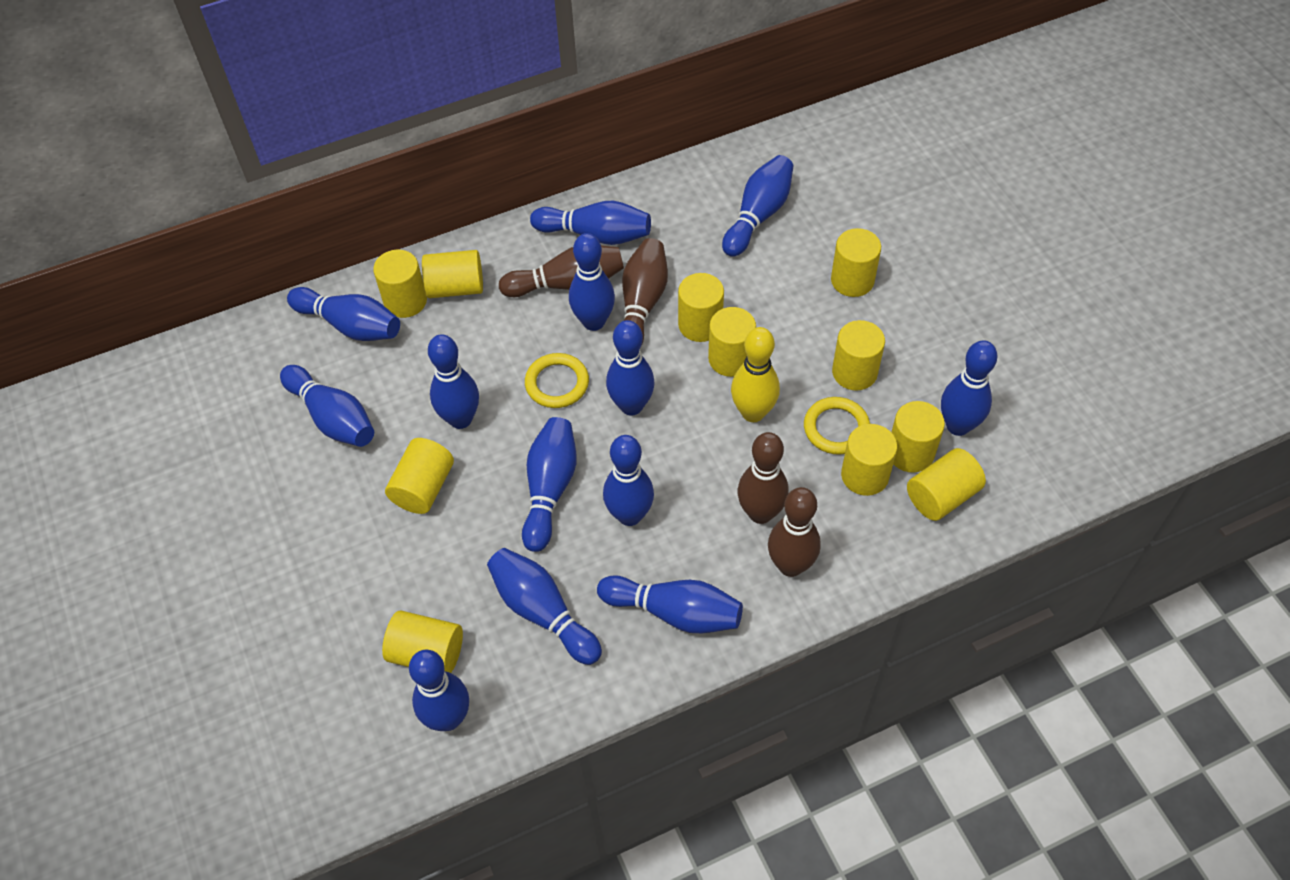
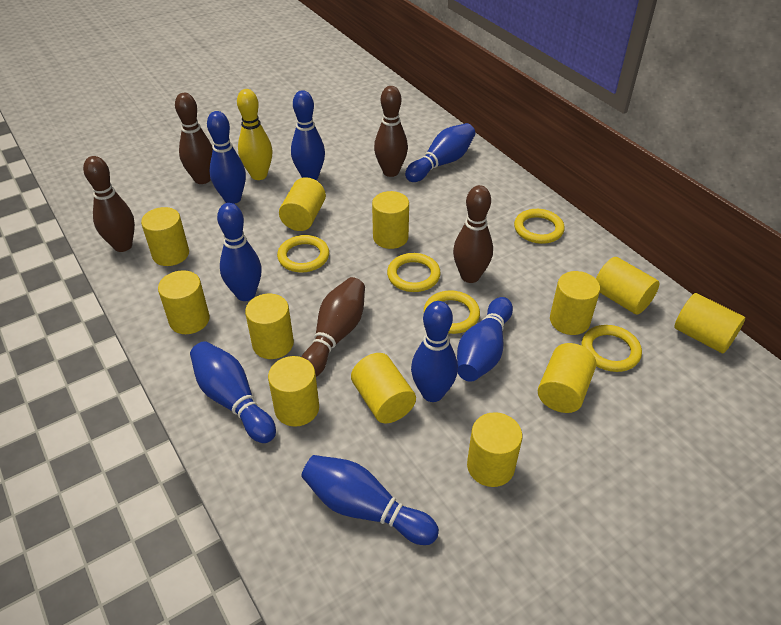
blue bowling pin: 13 -> 8
brown bowling pin: 4 -> 5
yellow cylinder: 11 -> 12
yellow ring: 2 -> 5

